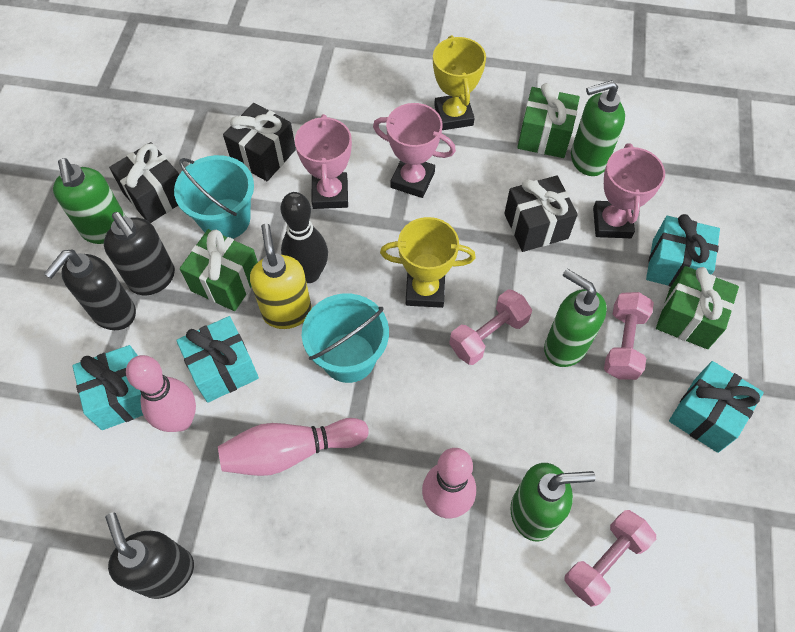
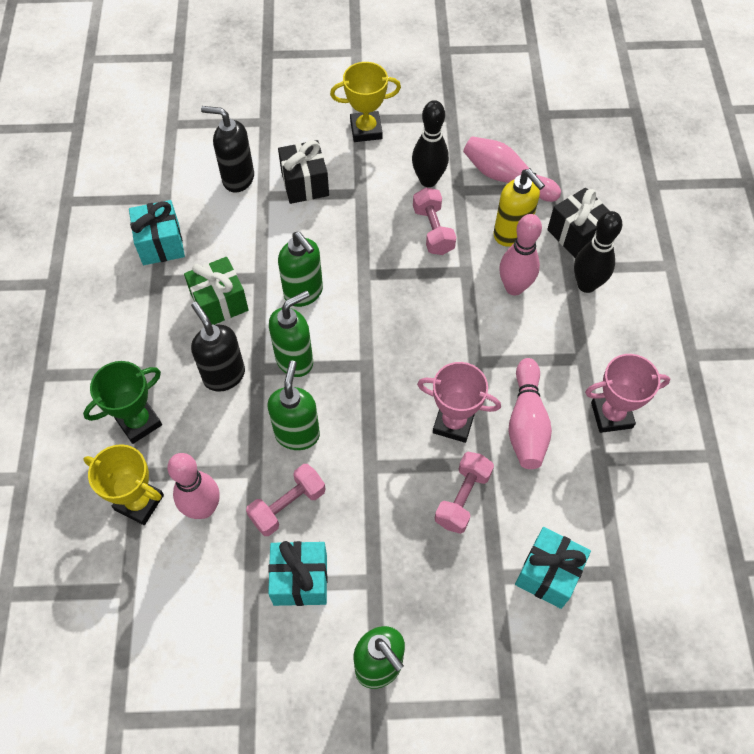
black bowling pin: 1 -> 2
black gift: 3 -> 2
black soap dispenser: 3 -> 2
green gift: 3 -> 1
green trophy: 0 -> 1
pink bowling pin: 3 -> 4
pink trophy: 3 -> 2
turquoise bucket: 2 -> 0
turquoise gift: 4 -> 3

